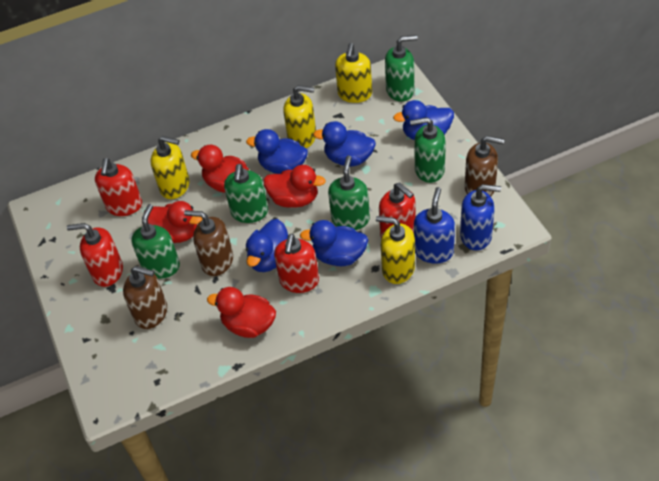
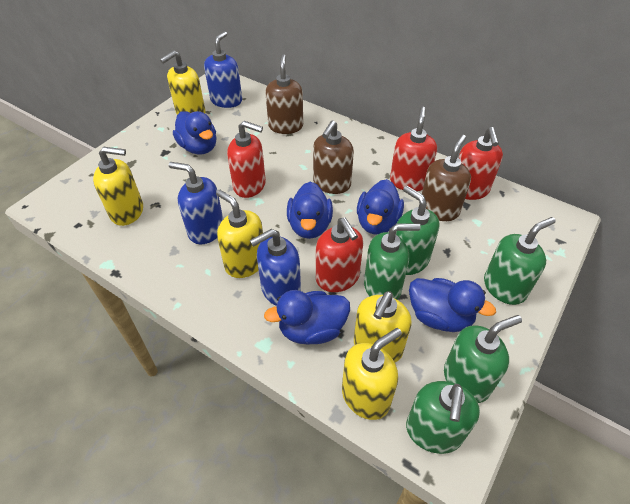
blue soap dispenser: 2 -> 3
red duck: 4 -> 0
yellow soap dispenser: 4 -> 5

